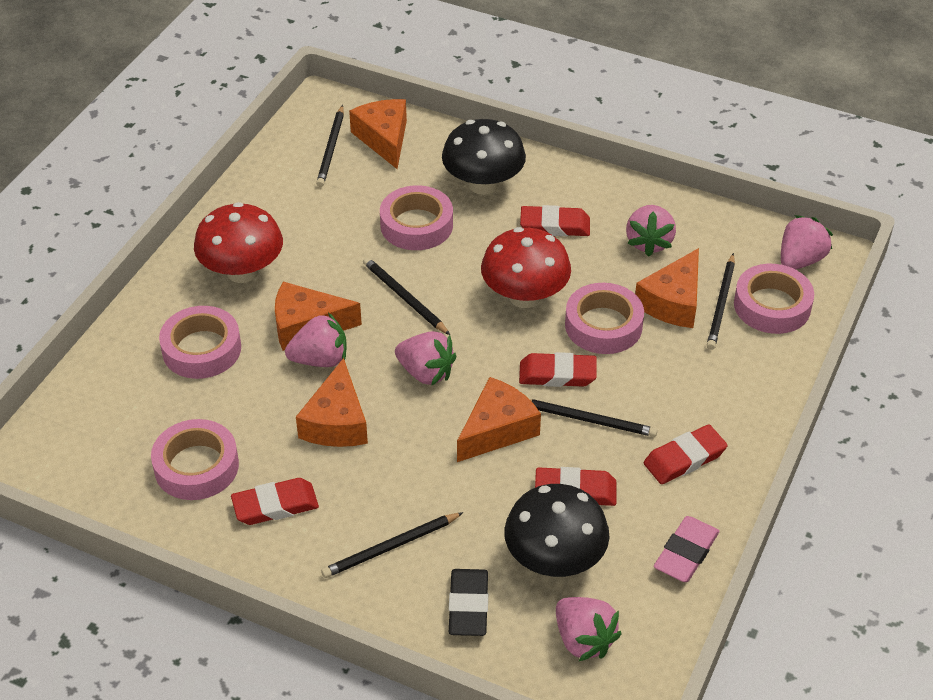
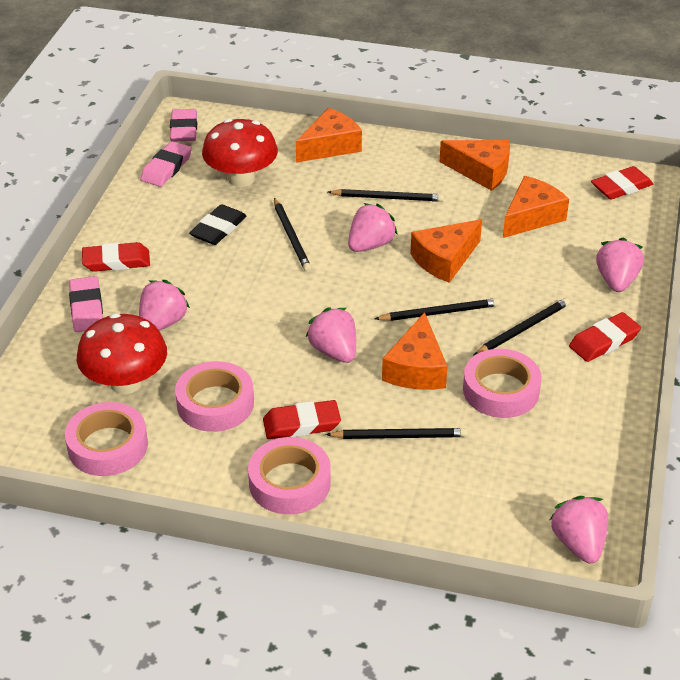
black mushroom: 2 -> 0
pink eraser: 1 -> 3
pink tape: 5 -> 4
red eraser: 5 -> 4

